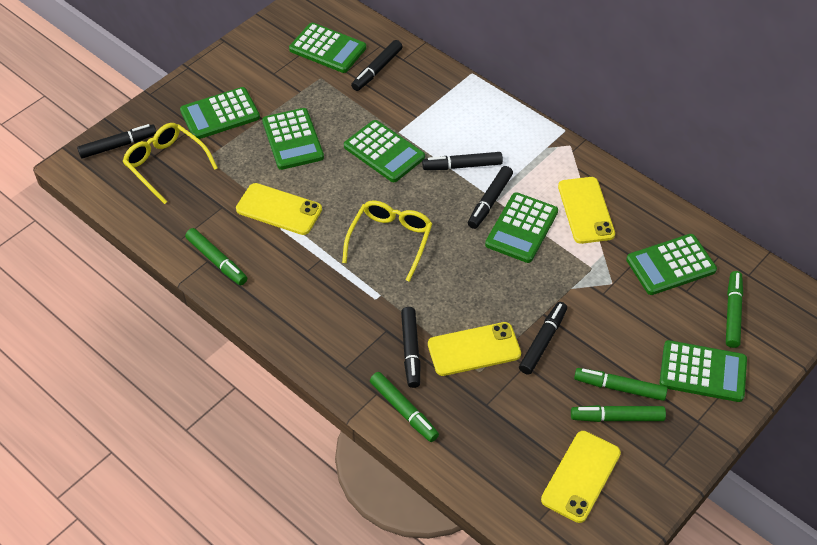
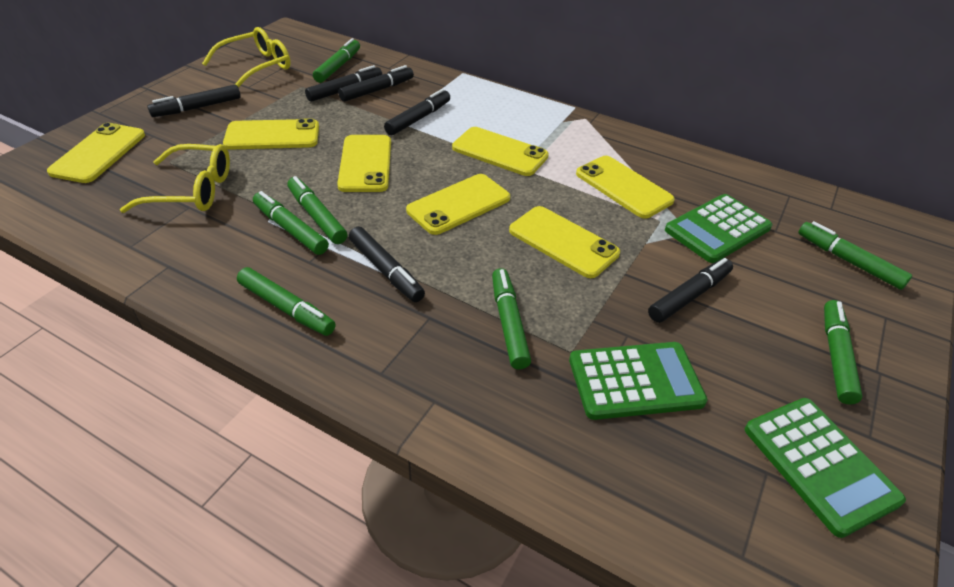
green calculator: 7 -> 3
green marker: 5 -> 7
yellow phone: 4 -> 7

